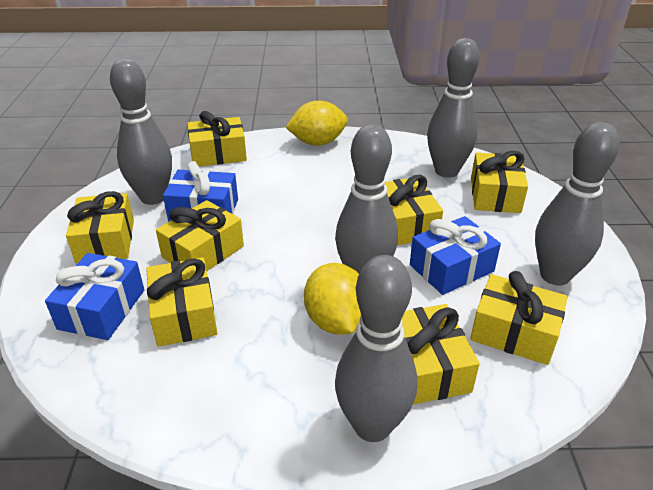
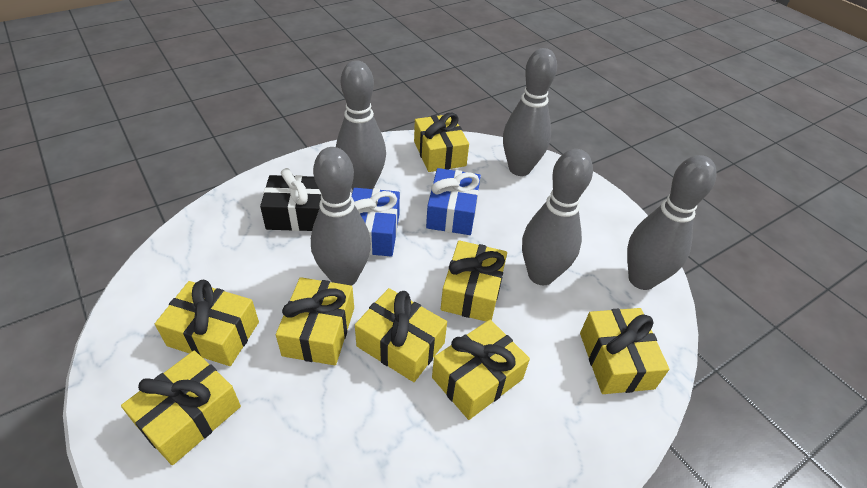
black gift: 0 -> 1
blue gift: 3 -> 2
yellow lemon: 2 -> 0

